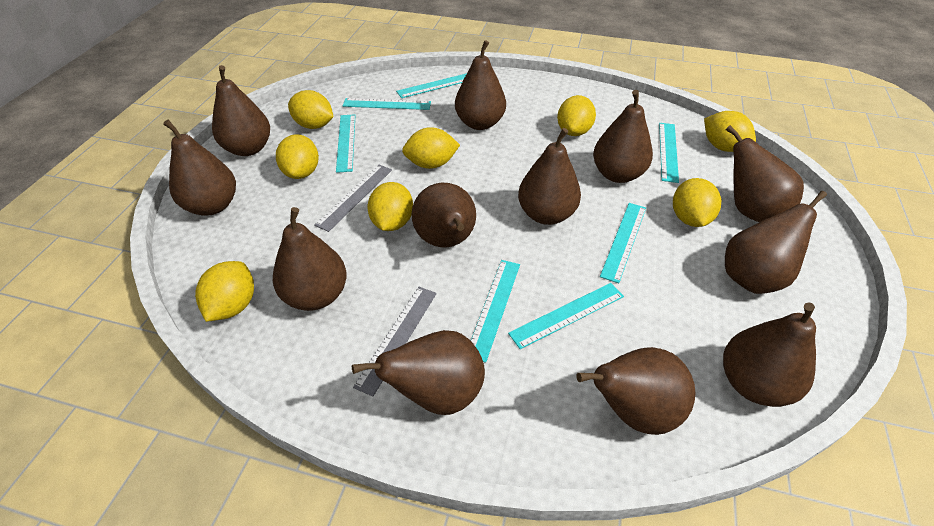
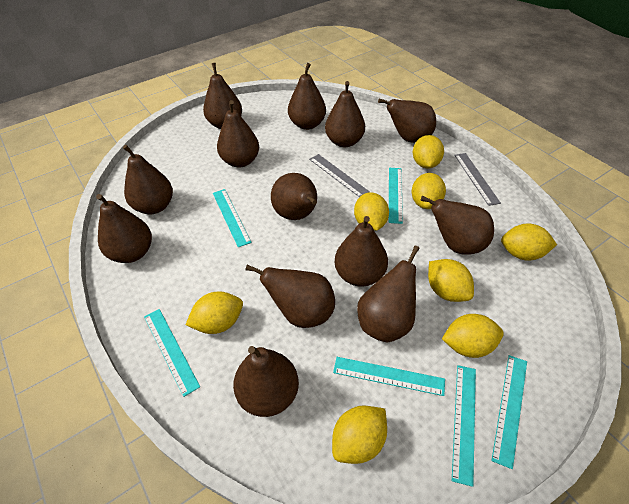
brown pear: 12 -> 13
turquoise ruler: 7 -> 6

